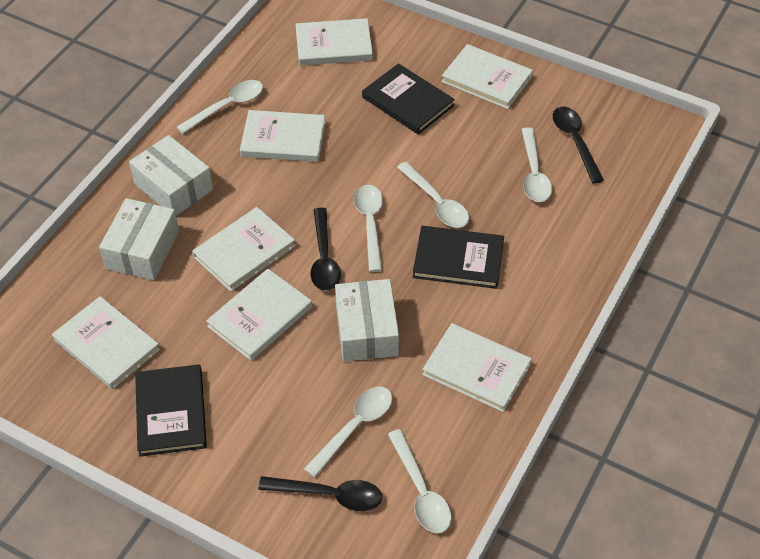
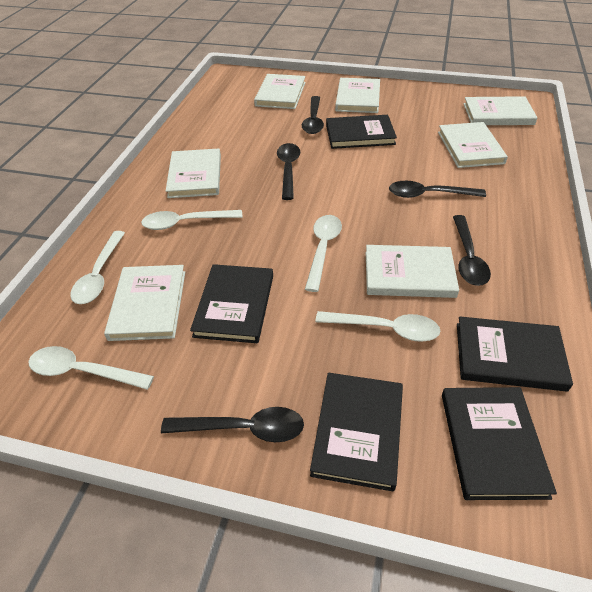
black book: 3 -> 5
black spoon: 3 -> 5
white box: 3 -> 0
white spoon: 6 -> 5

